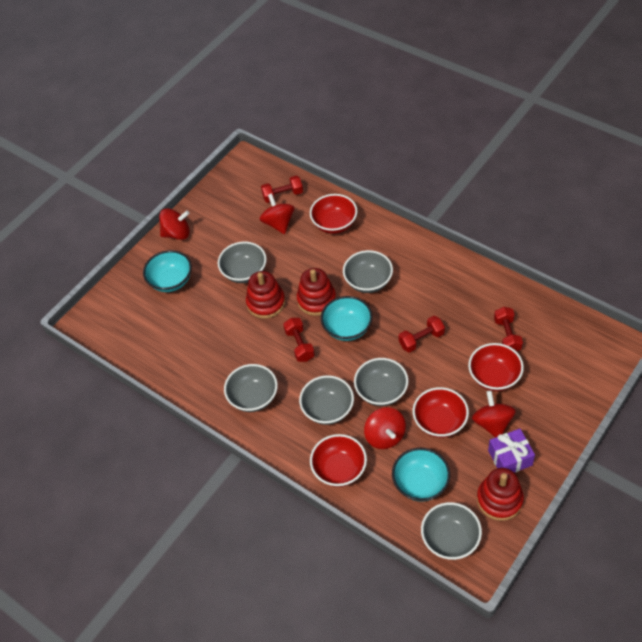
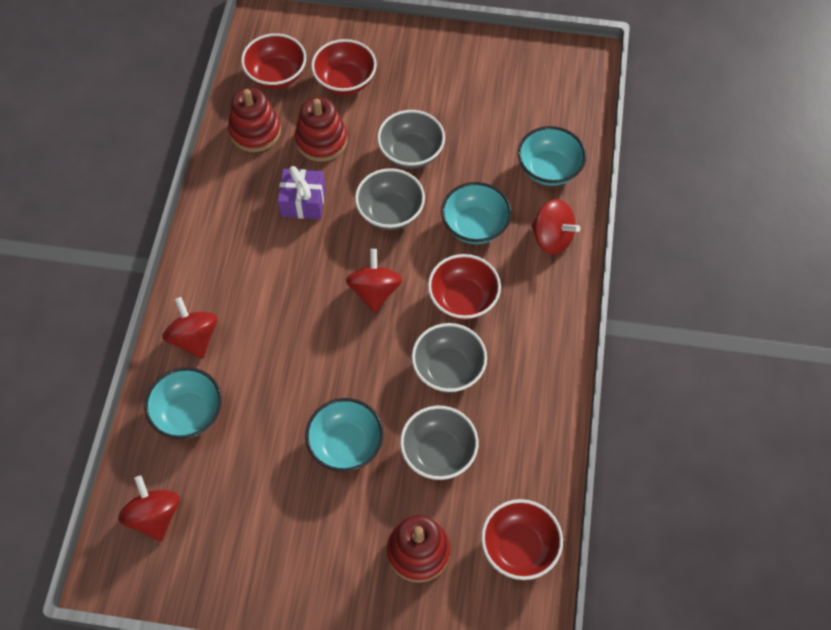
grey bowl: 6 -> 4
red dumbbell: 4 -> 0
turquoise bowl: 3 -> 4

